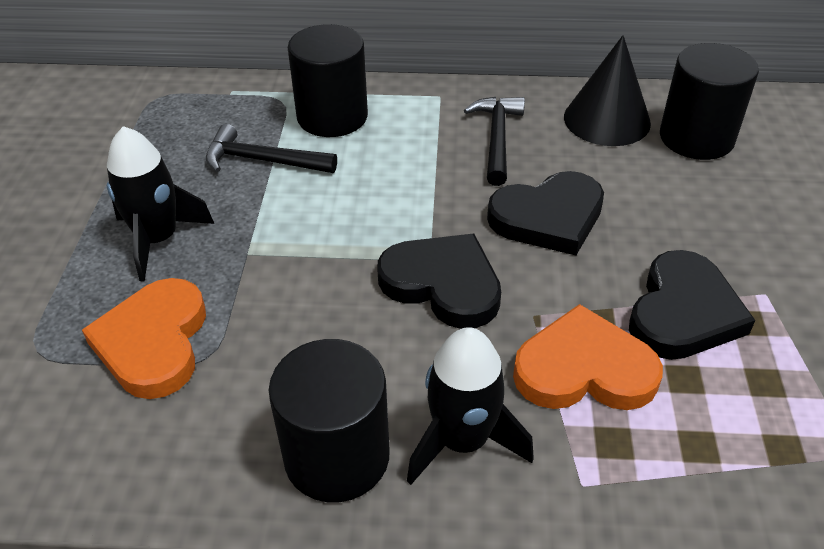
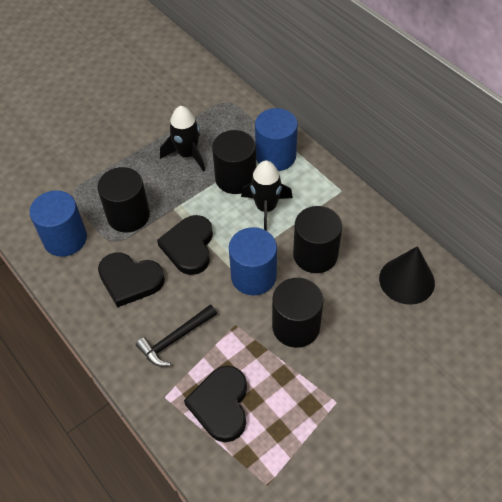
black cylinder: 3 -> 4
black hammer: 2 -> 1
blue cylinder: 0 -> 3
orange heart: 2 -> 0

